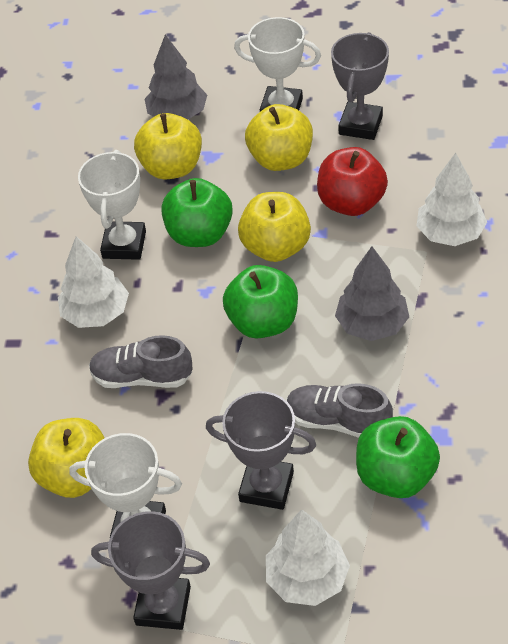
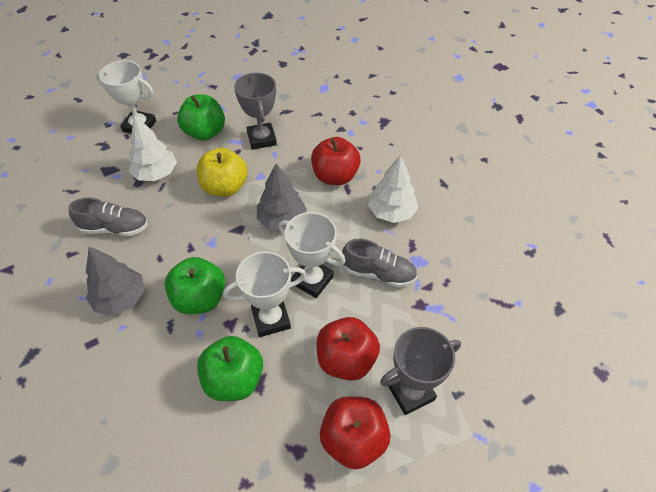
grey trophy: 3 -> 2
red apple: 1 -> 3
white tree: 3 -> 2
yellow apple: 4 -> 1

